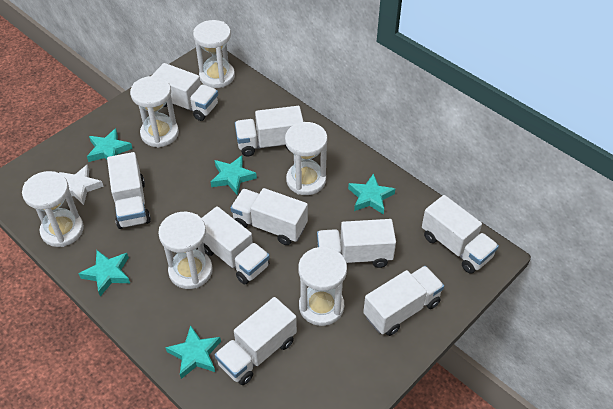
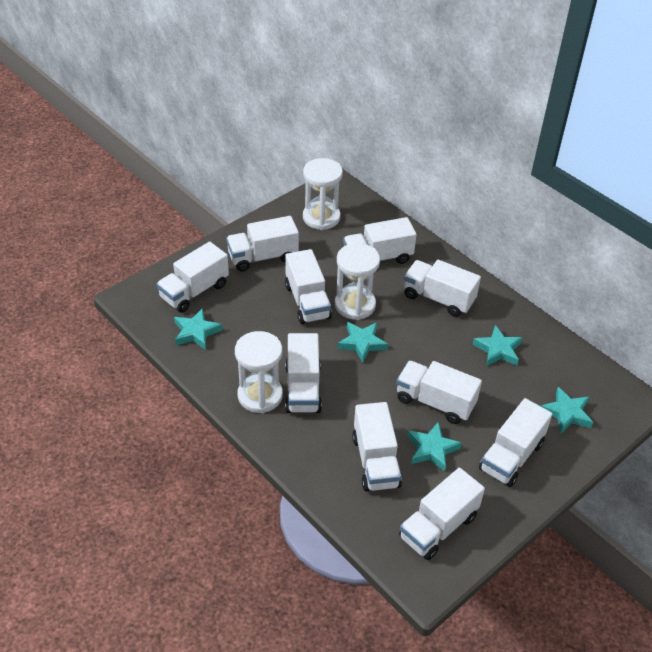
white hourglass: 6 -> 3
white star: 1 -> 0
white truck: 9 -> 10

